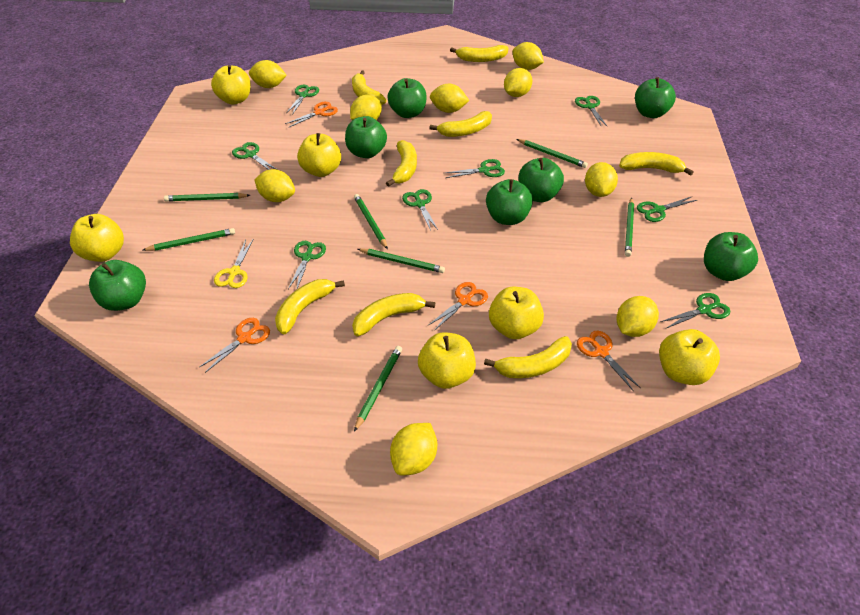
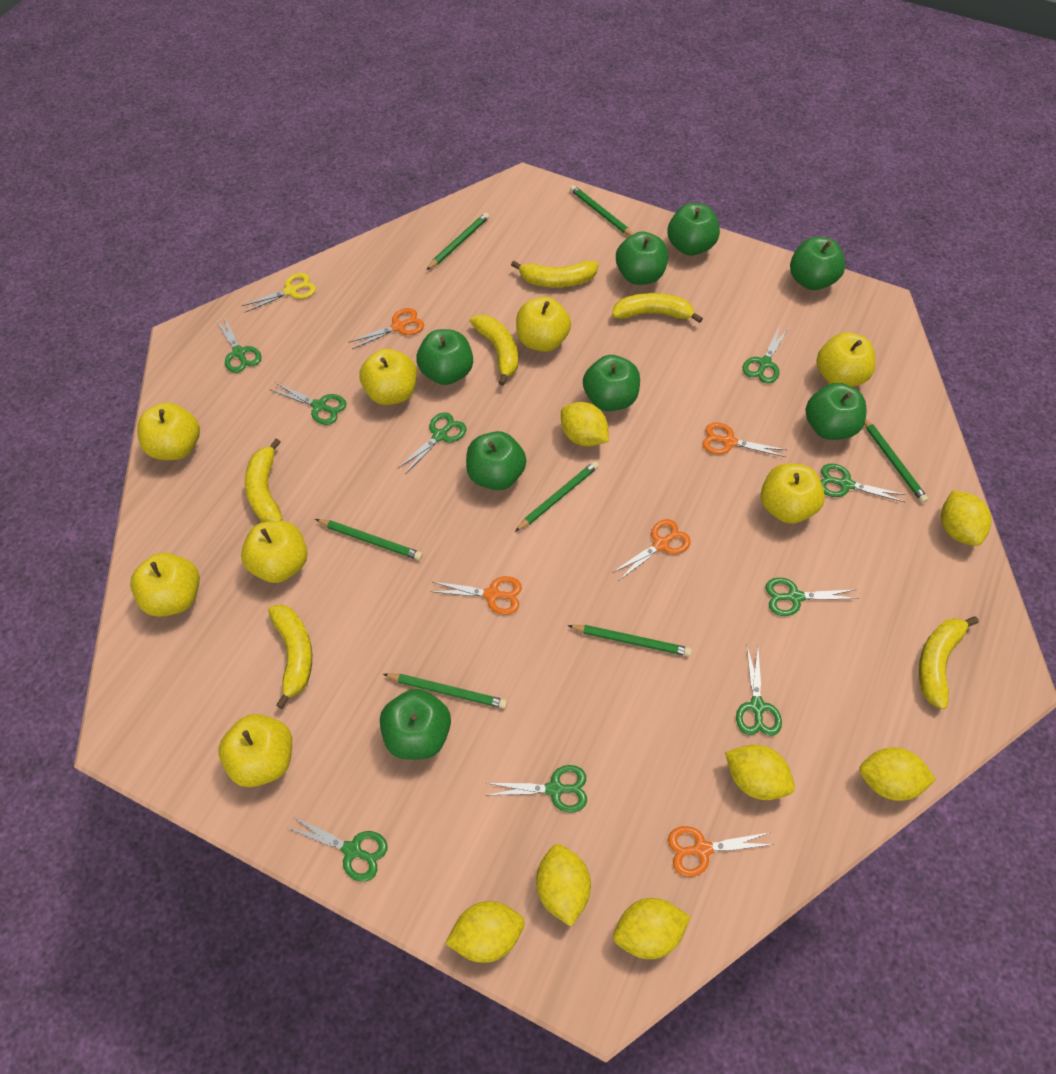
green apple: 7 -> 8
green scissors: 8 -> 9
orange scissors: 4 -> 5
yellow apple: 6 -> 8
yellow banana: 8 -> 6
yellow lemon: 9 -> 7

